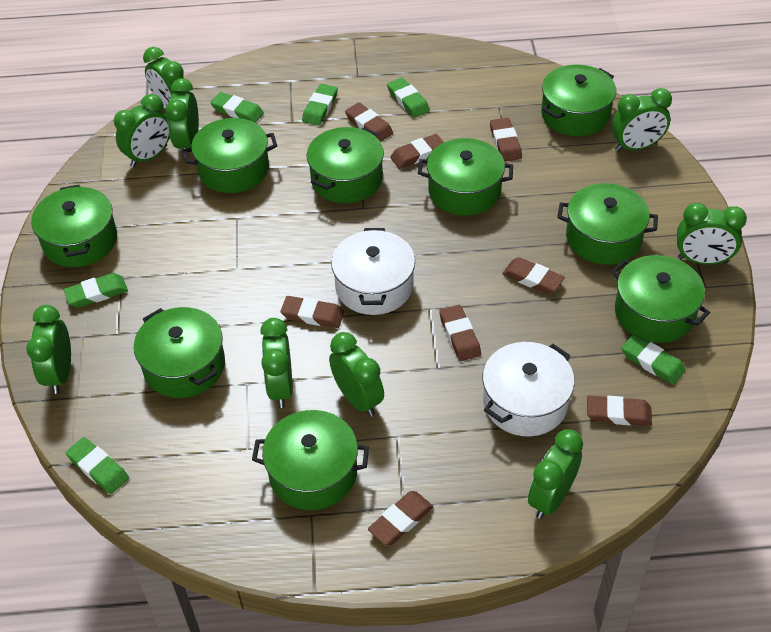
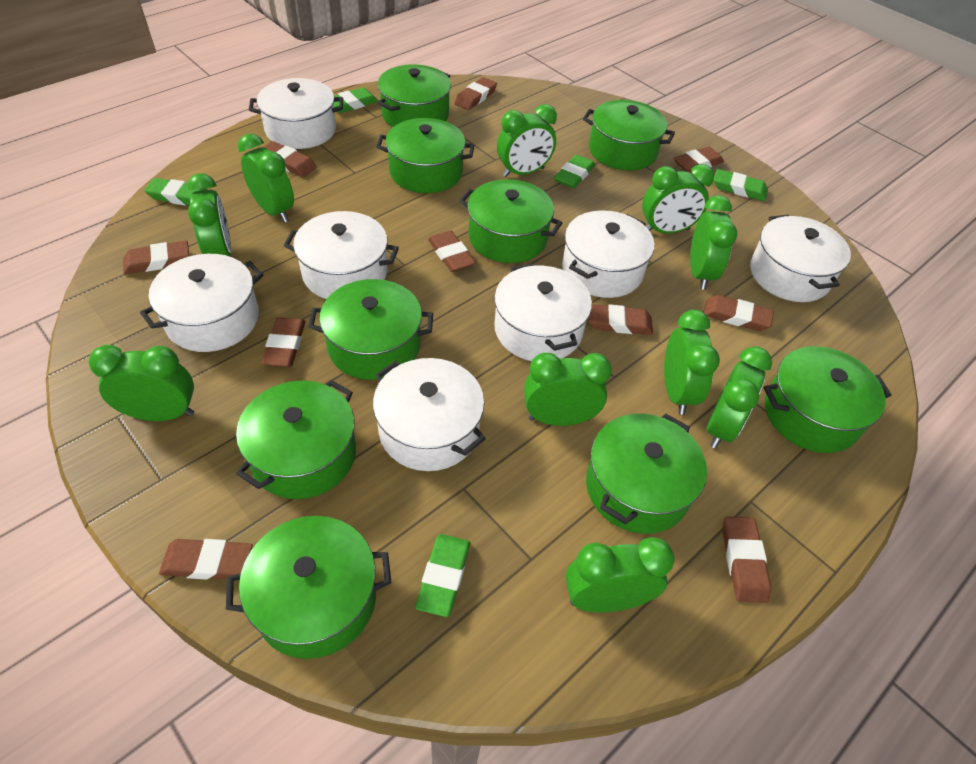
brown eraser: 8 -> 10
green clock: 9 -> 10
green eraser: 6 -> 5
white pot: 2 -> 7

